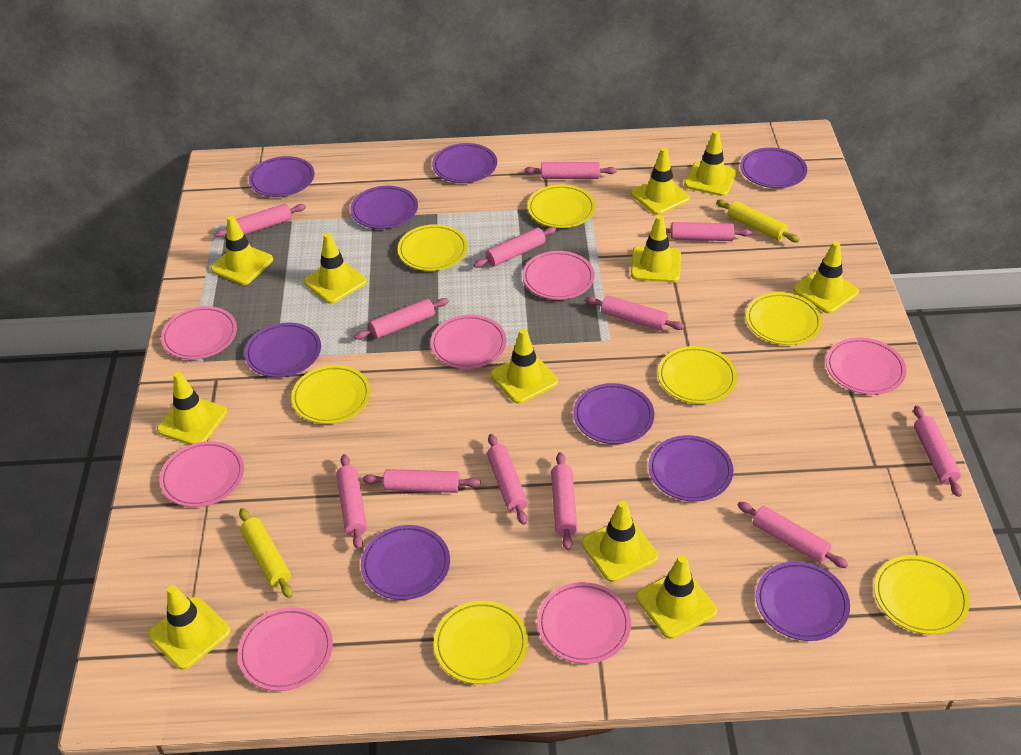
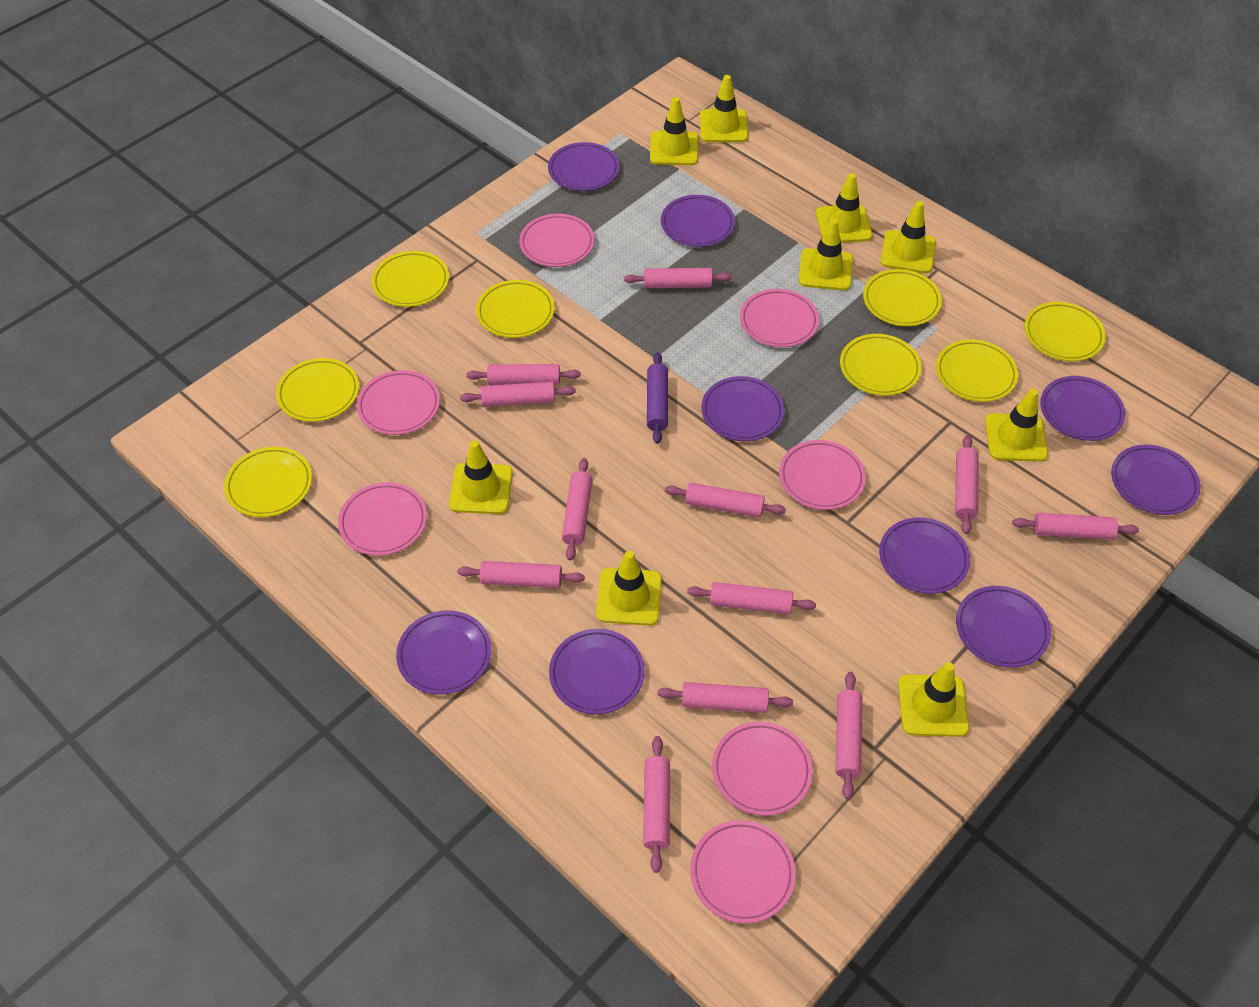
purple rolling pin: 0 -> 1
yellow plate: 7 -> 8
yellow rolling pin: 2 -> 0
yellow traffic cone: 11 -> 9

